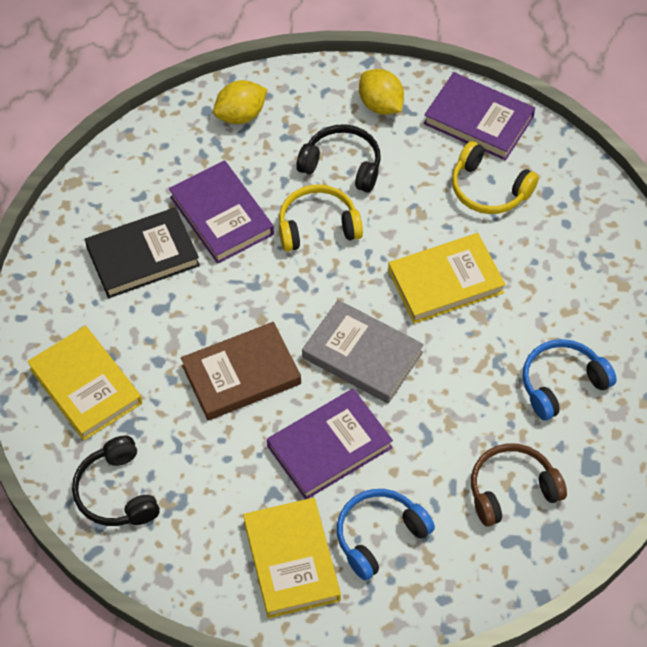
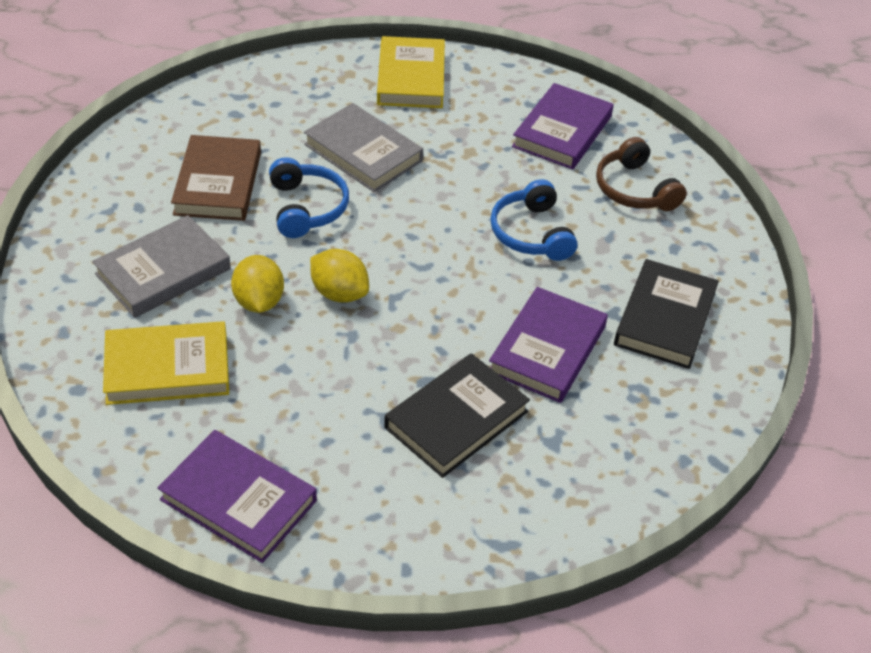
black book: 1 -> 2
black headphones: 2 -> 0
grey book: 1 -> 2
yellow book: 3 -> 2
yellow headphones: 2 -> 0

